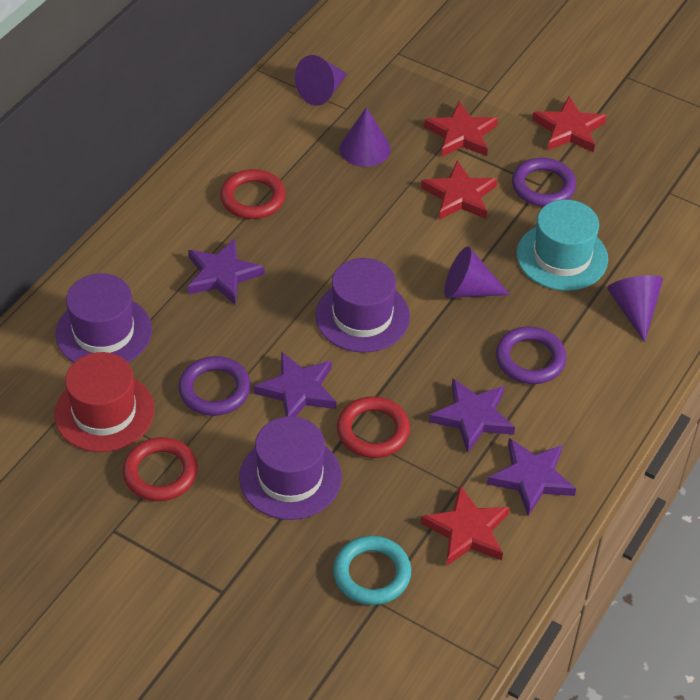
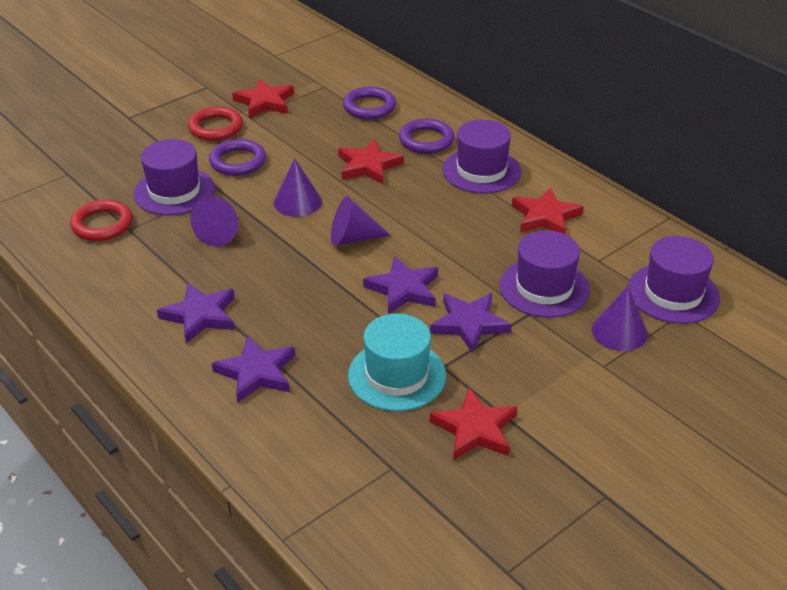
purple hat: 3 -> 4
red hat: 1 -> 0
red ring: 3 -> 2
turquoise ring: 1 -> 0

